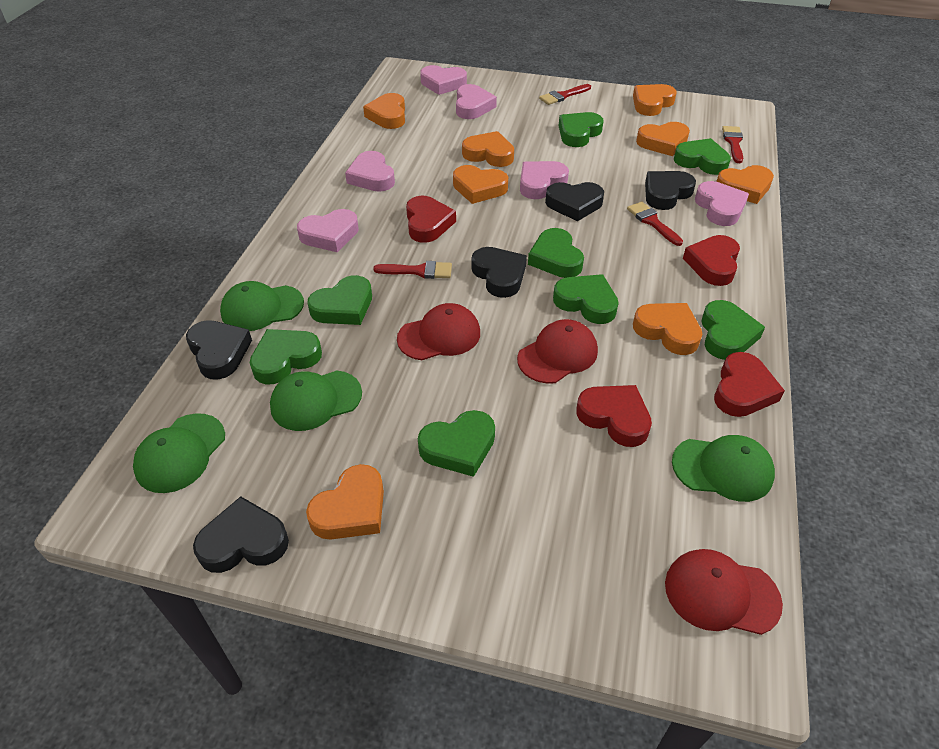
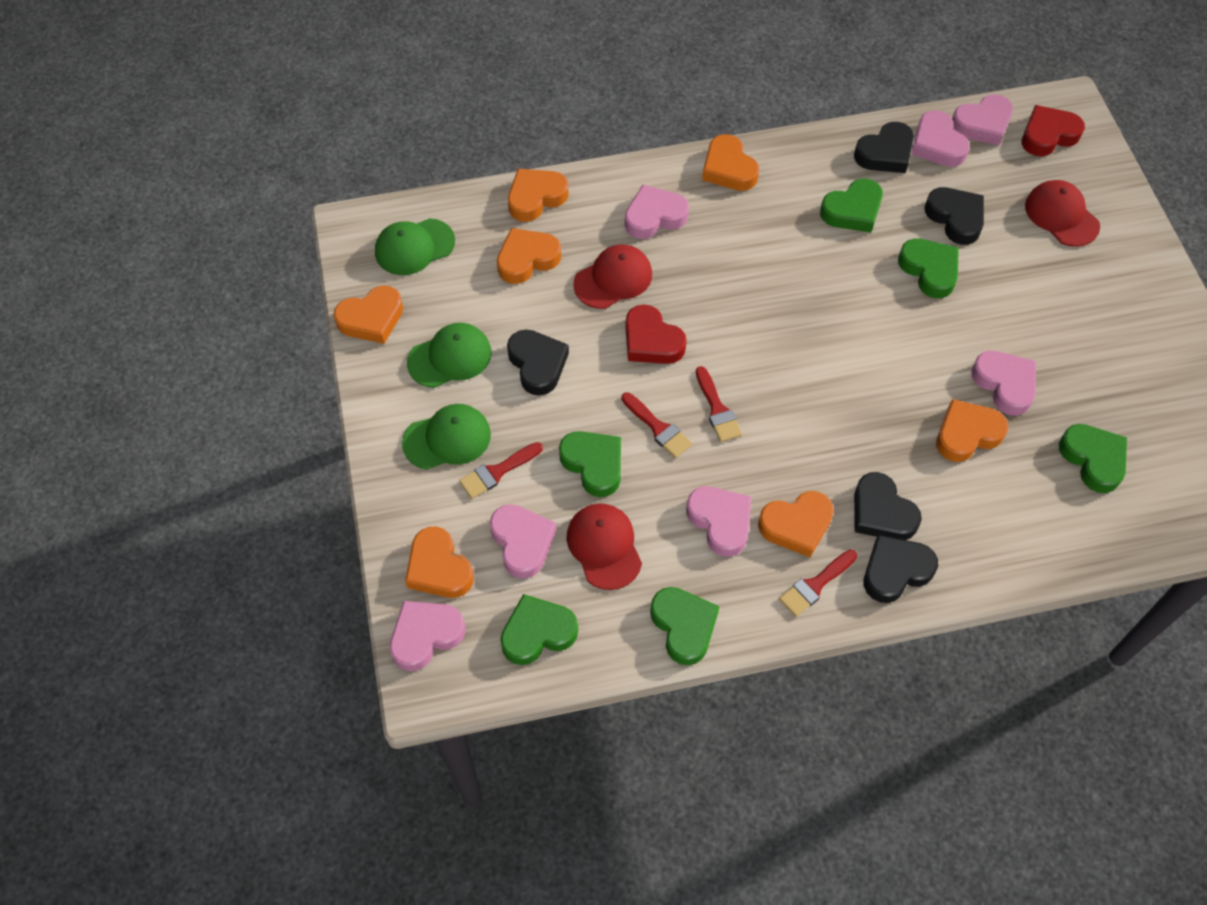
green cap: 4 -> 3
green heart: 8 -> 6
orange heart: 8 -> 7
pink heart: 6 -> 7
red heart: 4 -> 2

